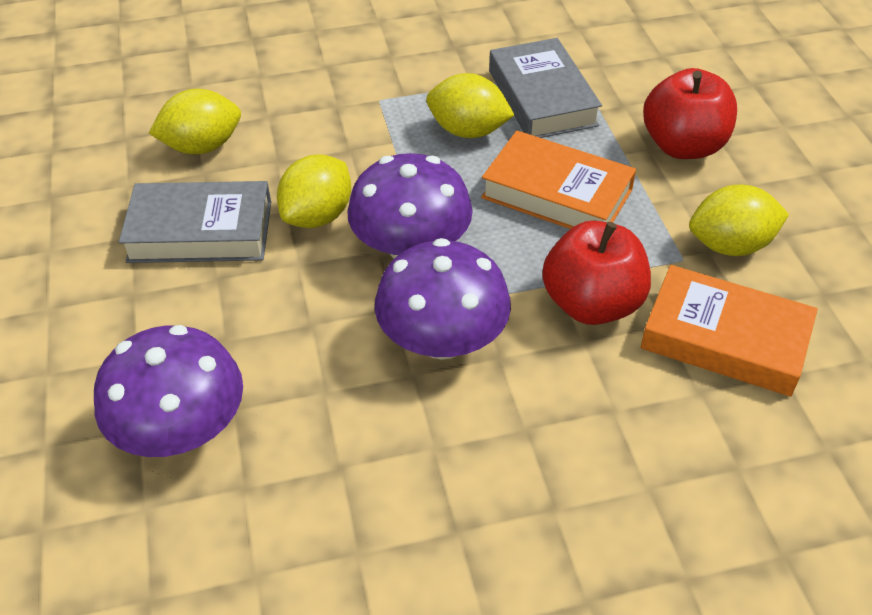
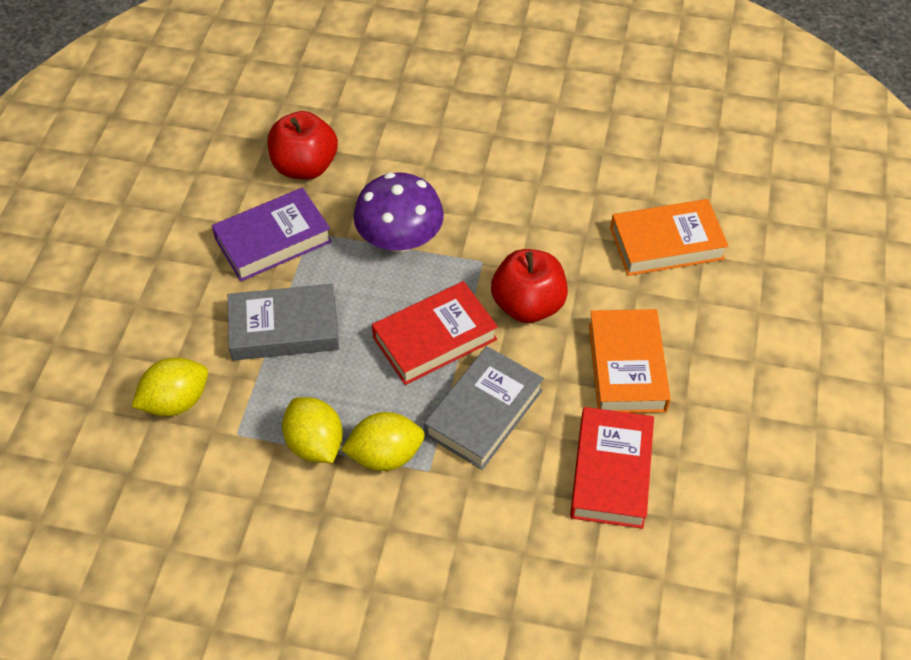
purple book: 0 -> 1
purple mushroom: 3 -> 1
red book: 0 -> 2
yellow lemon: 4 -> 3

